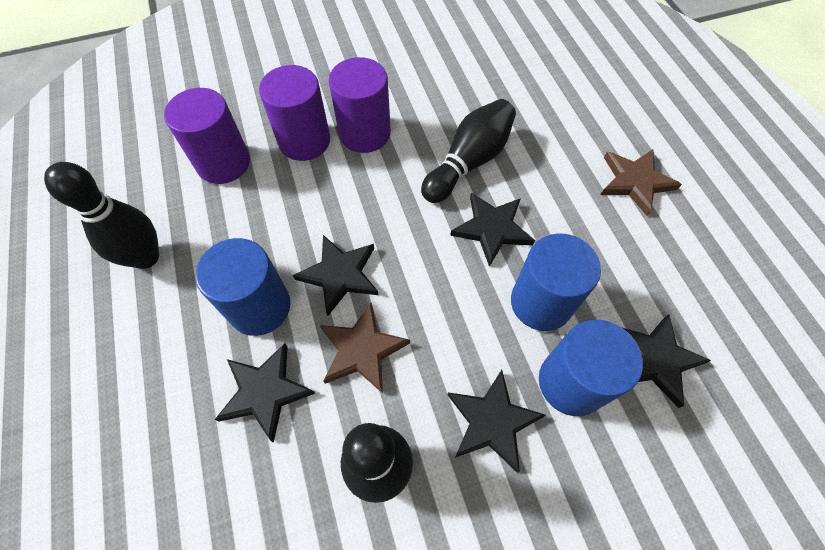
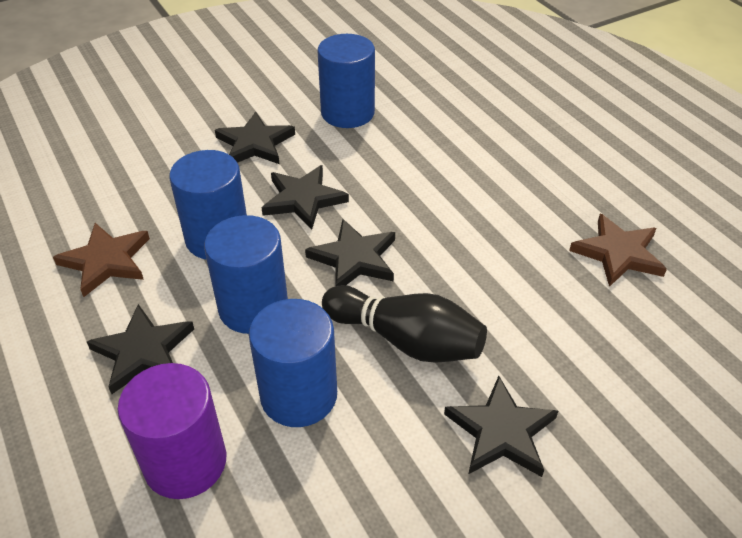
black bowling pin: 3 -> 1
blue cylinder: 3 -> 4
purple cylinder: 3 -> 1

